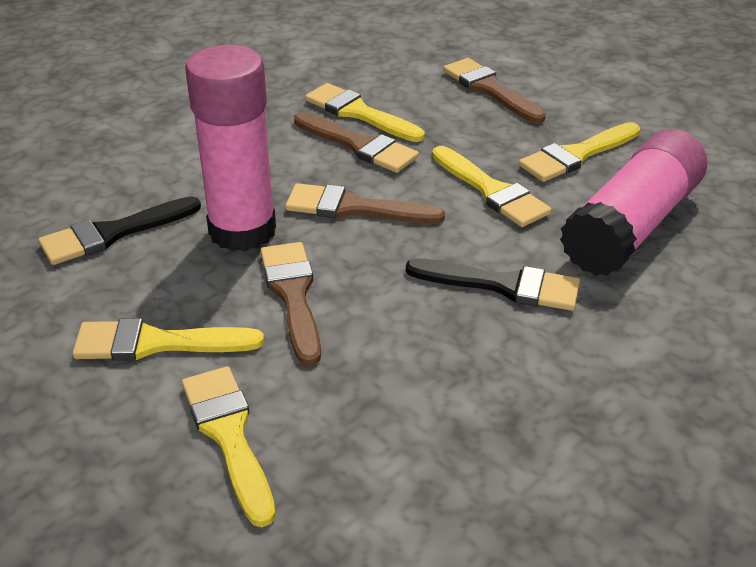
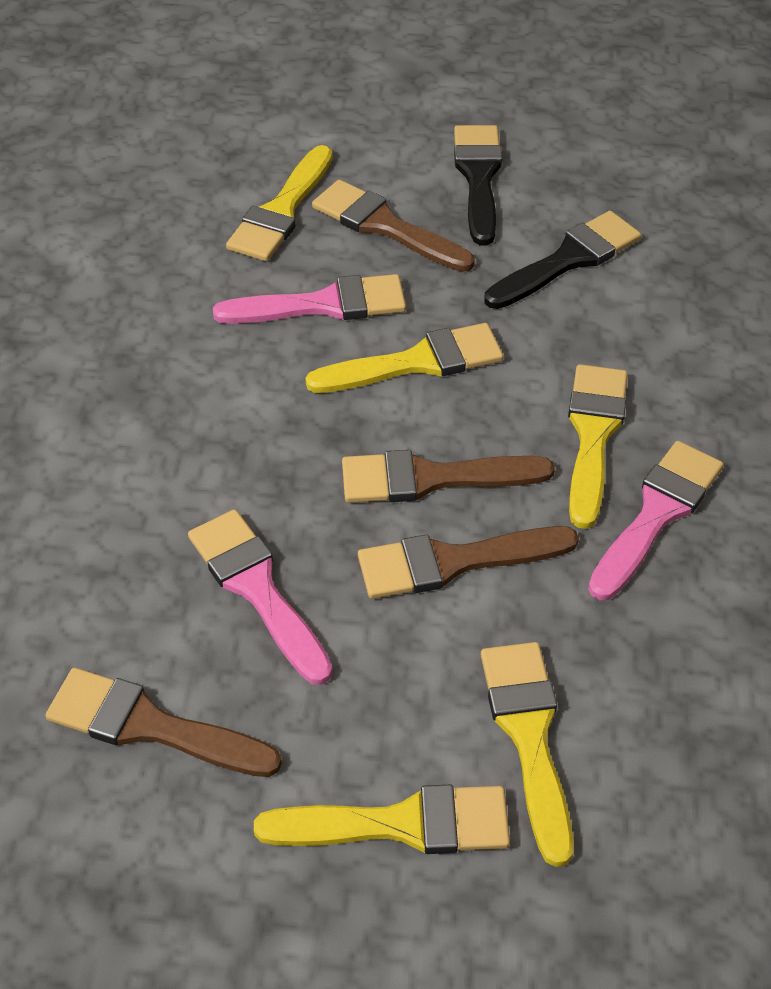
pink brush: 0 -> 3
pink glue stick: 2 -> 0

